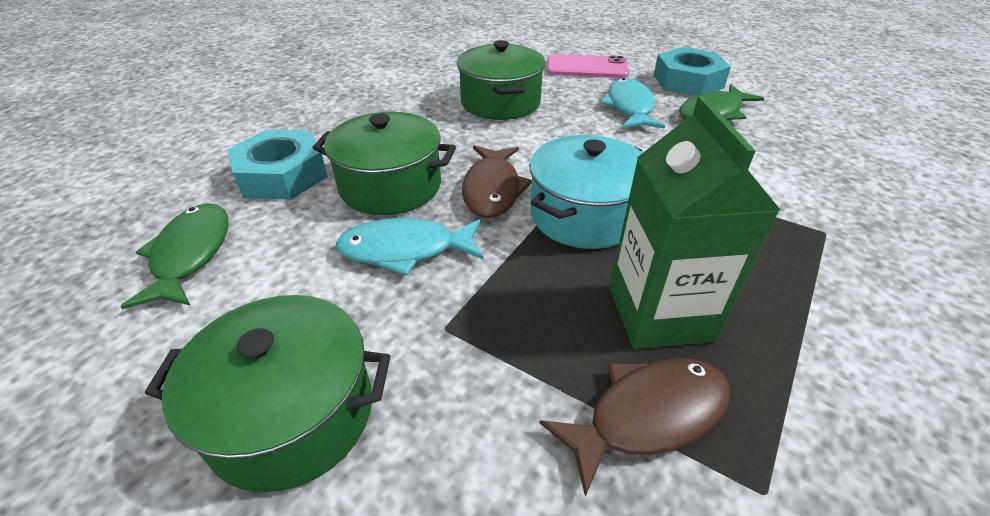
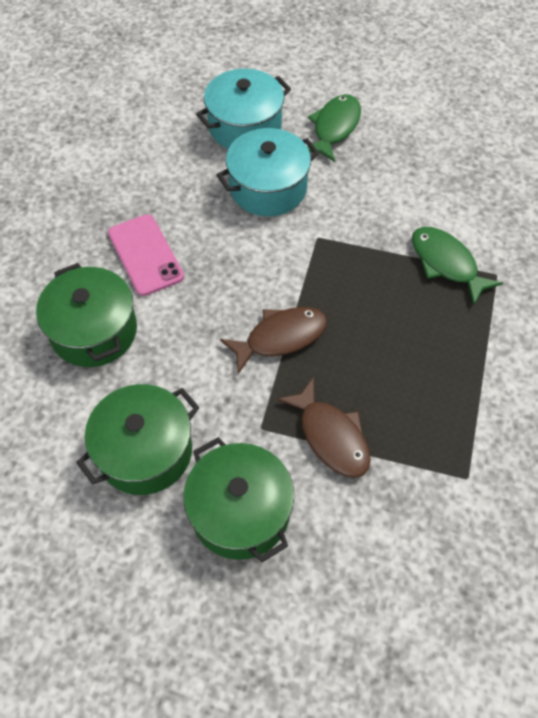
green carton: 1 -> 0
turquoise fish: 2 -> 0
turquoise nut: 2 -> 0
turquoise pot: 1 -> 2

